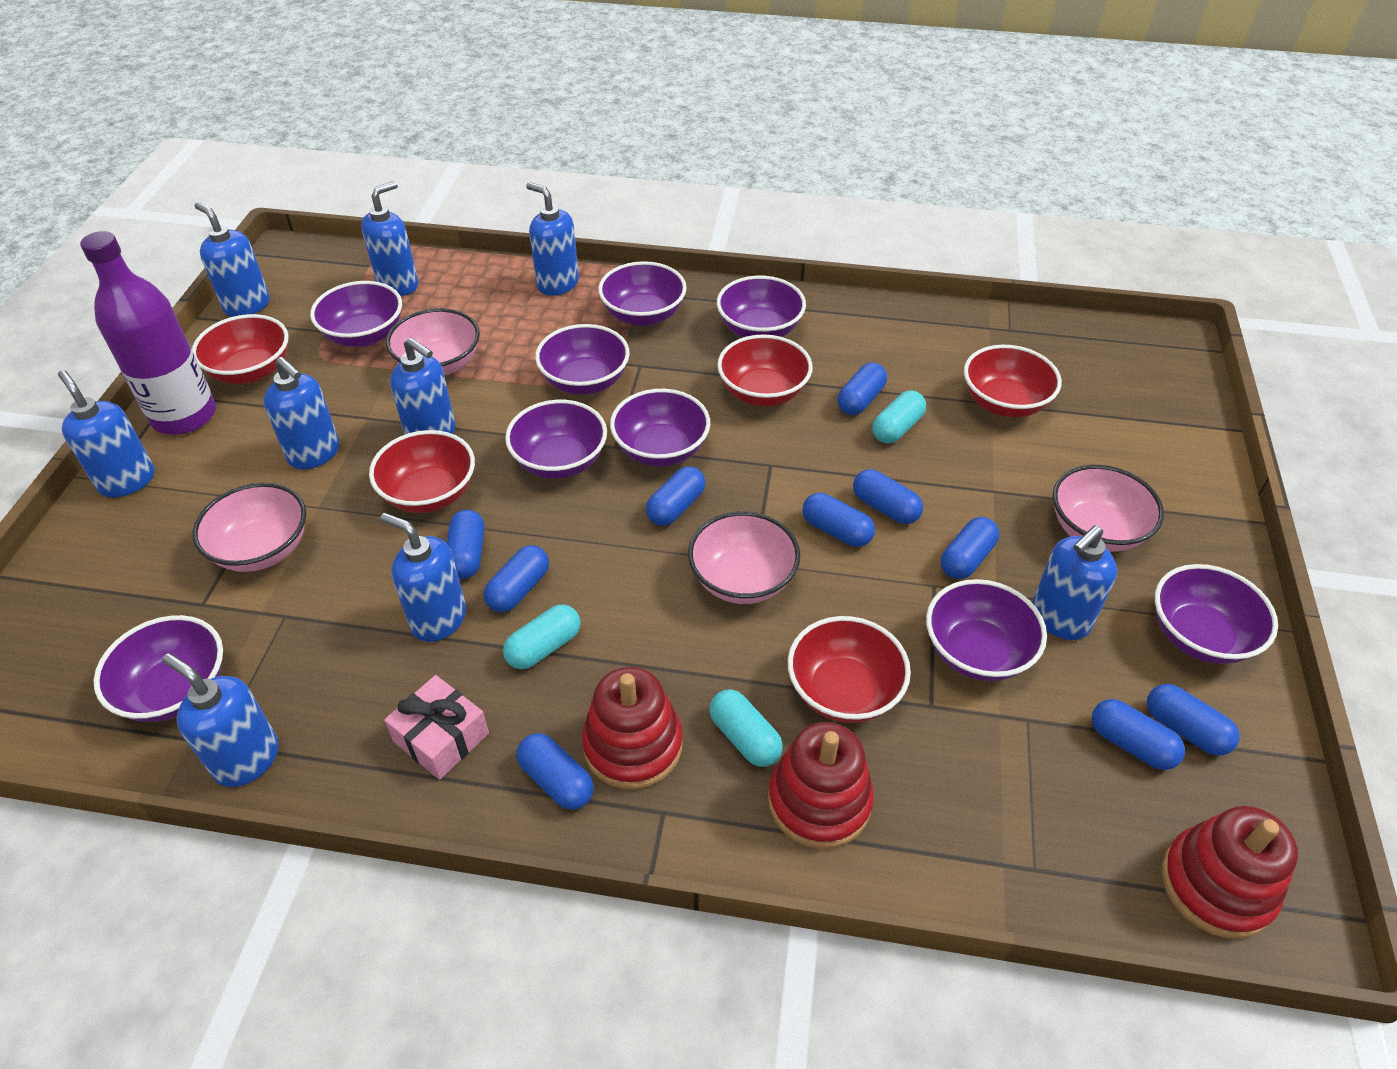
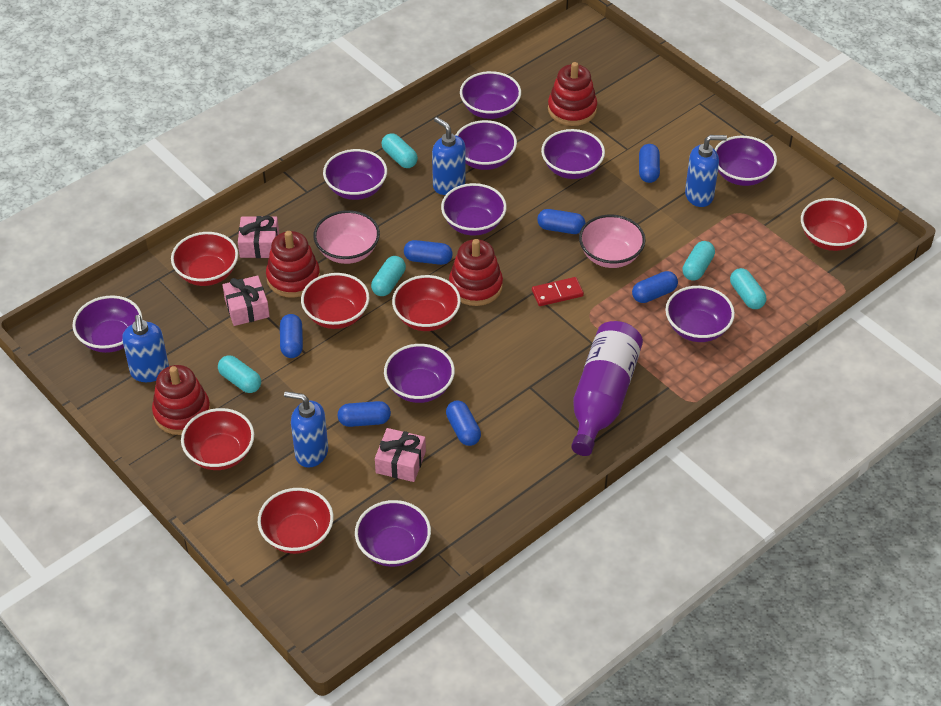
blue capsule: 10 -> 7
blue soap dispenser: 9 -> 4
pink bowl: 4 -> 2
pink gift: 1 -> 3
purple bowl: 9 -> 10
red bowl: 5 -> 6
red domino: 0 -> 1
red stacking toy: 3 -> 4
turquoise capsule: 3 -> 5

